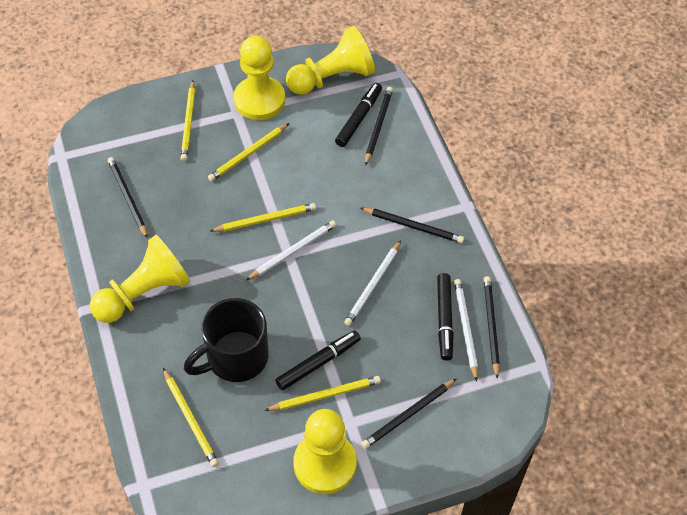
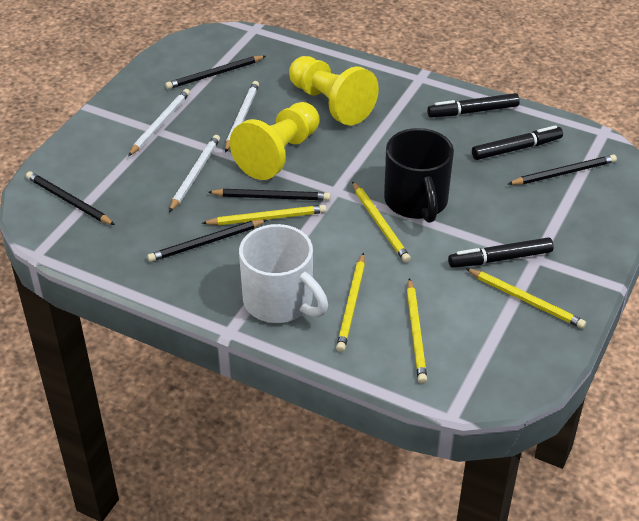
white mug: 0 -> 1
yellow pawn: 4 -> 2

